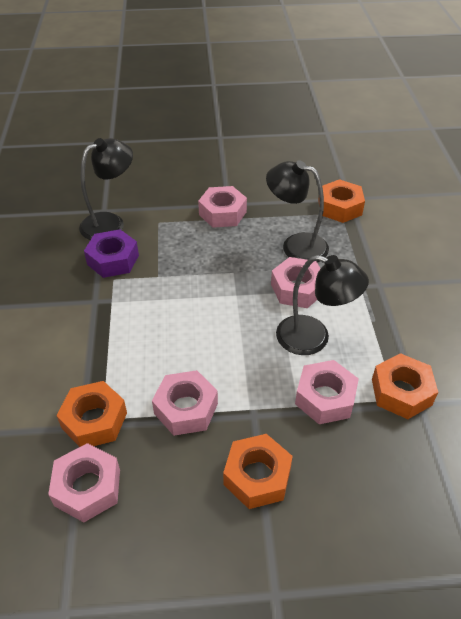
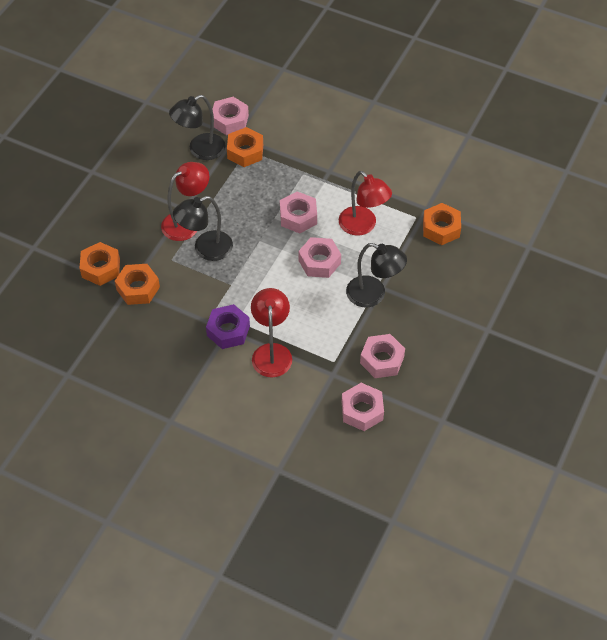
red lamp: 0 -> 3

